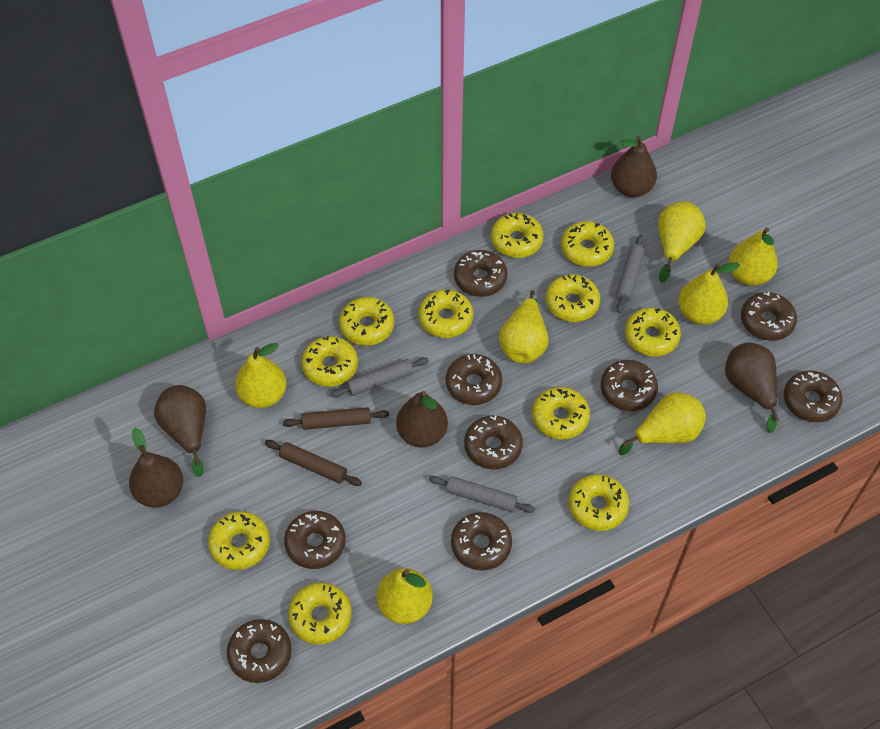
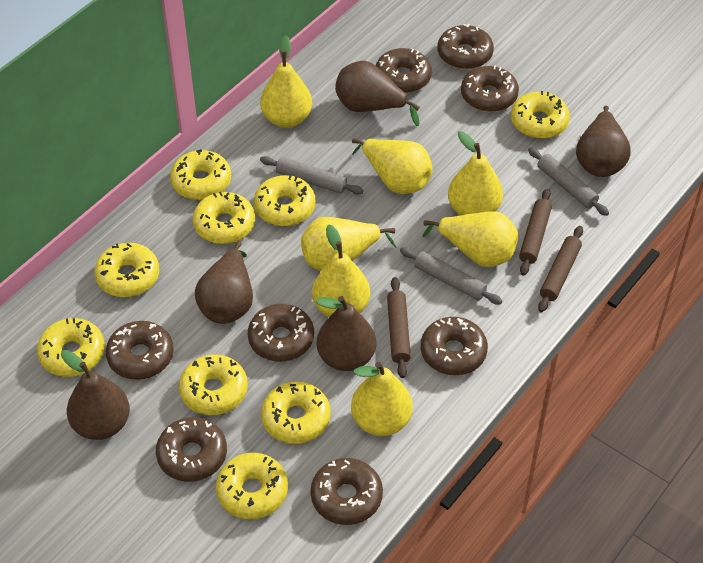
brown donut: 9 -> 8
brown rolling pin: 2 -> 3
yellow donut: 11 -> 9

